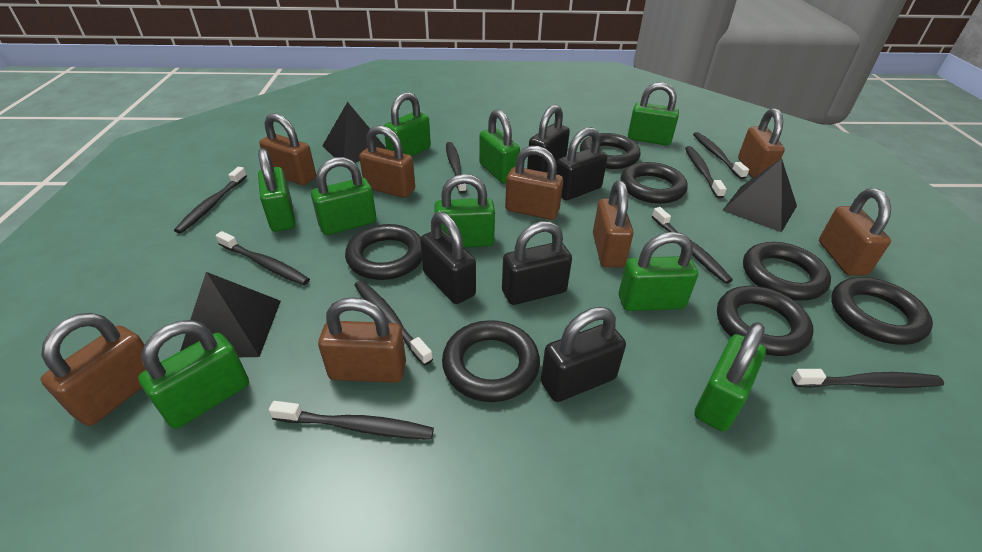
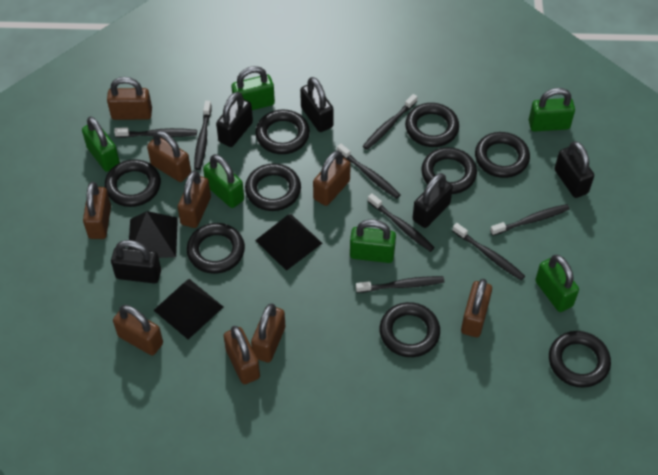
black ring: 7 -> 9
black toothbrush: 9 -> 8
brown padlock: 8 -> 9
green padlock: 9 -> 6

